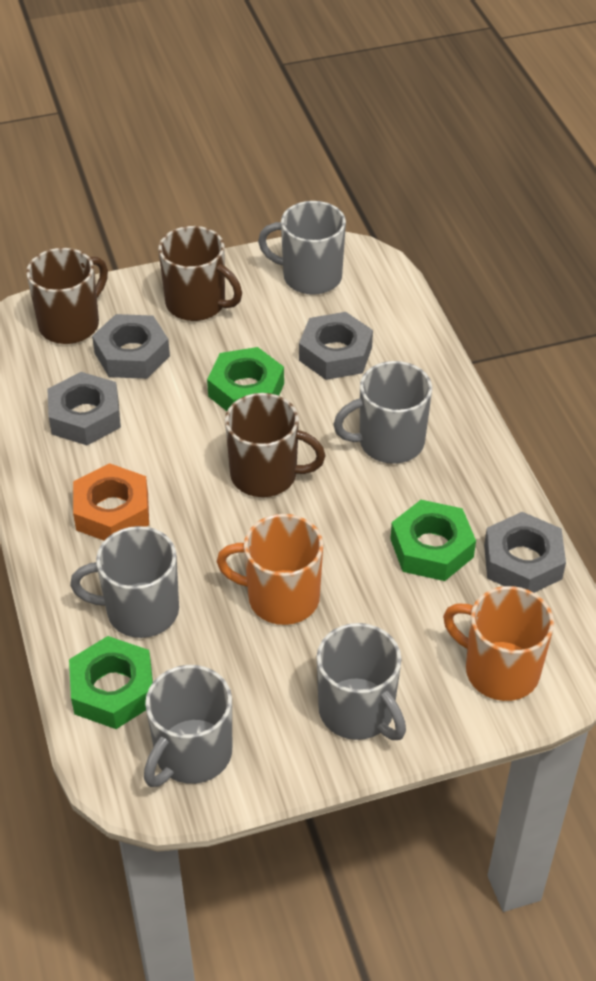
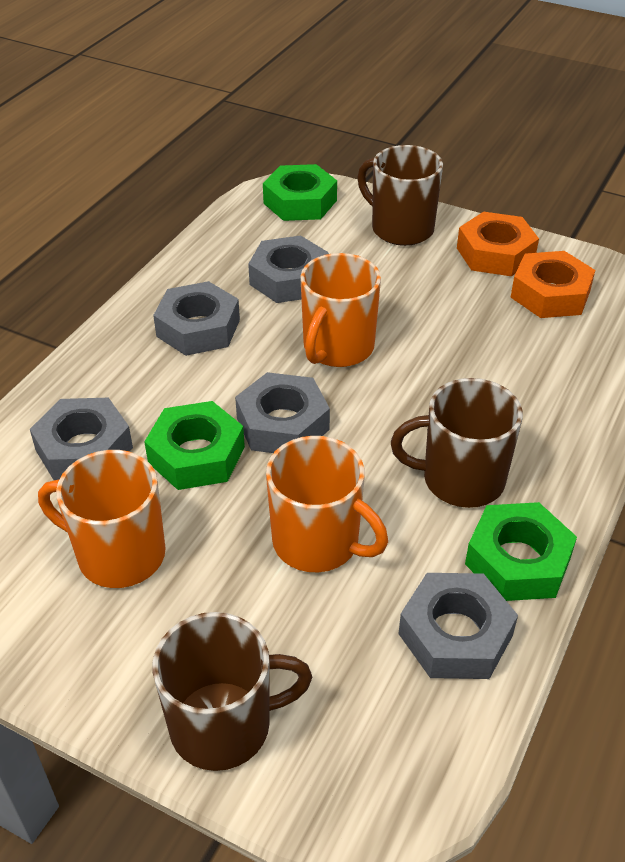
grey mug: 5 -> 0
grey nut: 4 -> 5
orange mug: 2 -> 3
orange nut: 1 -> 2

